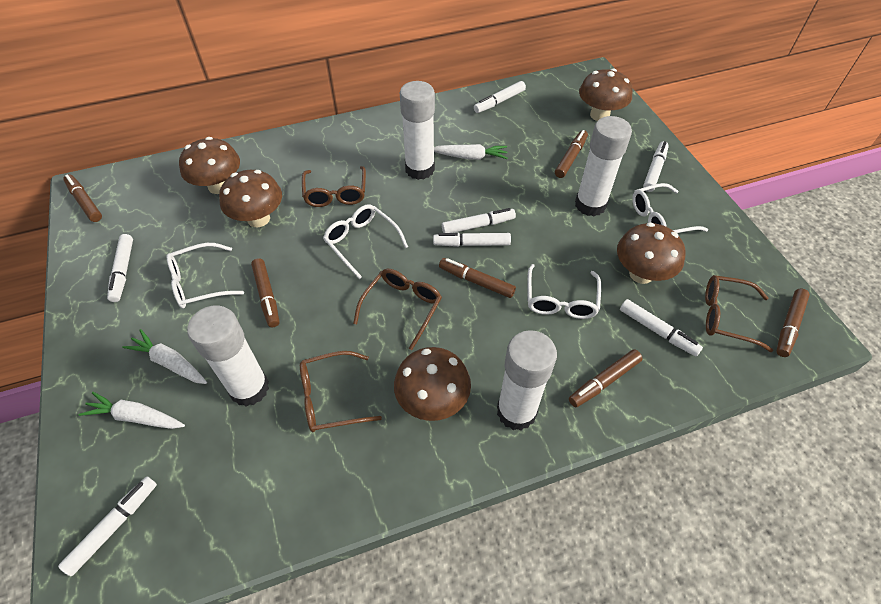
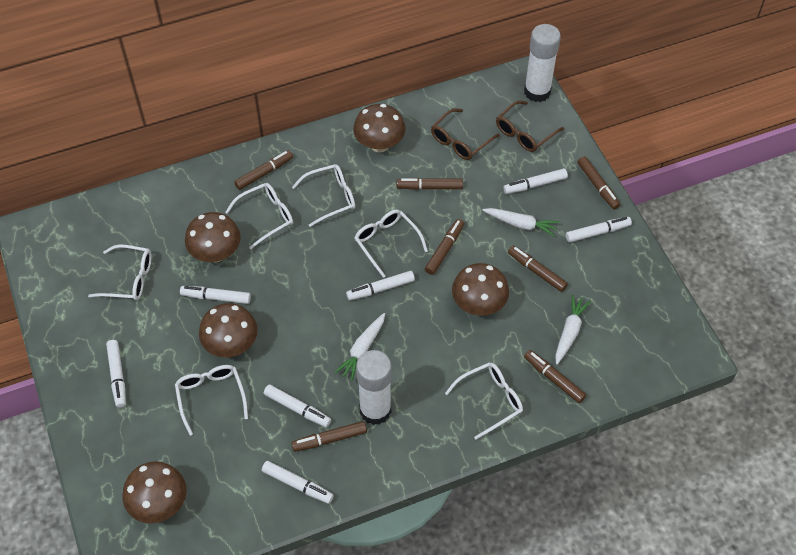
brown glasses: 4 -> 2
brown marker: 6 -> 7
white glasses: 4 -> 6
white glue stick: 4 -> 2

